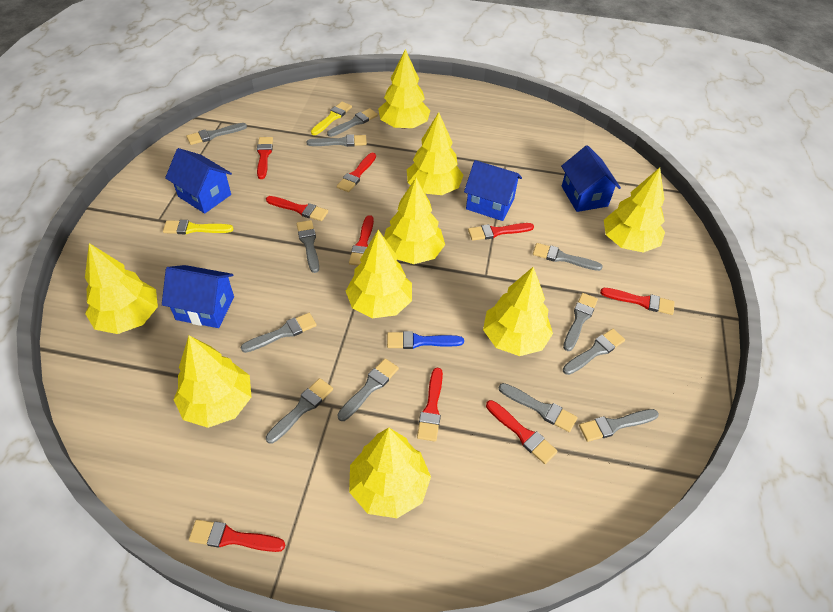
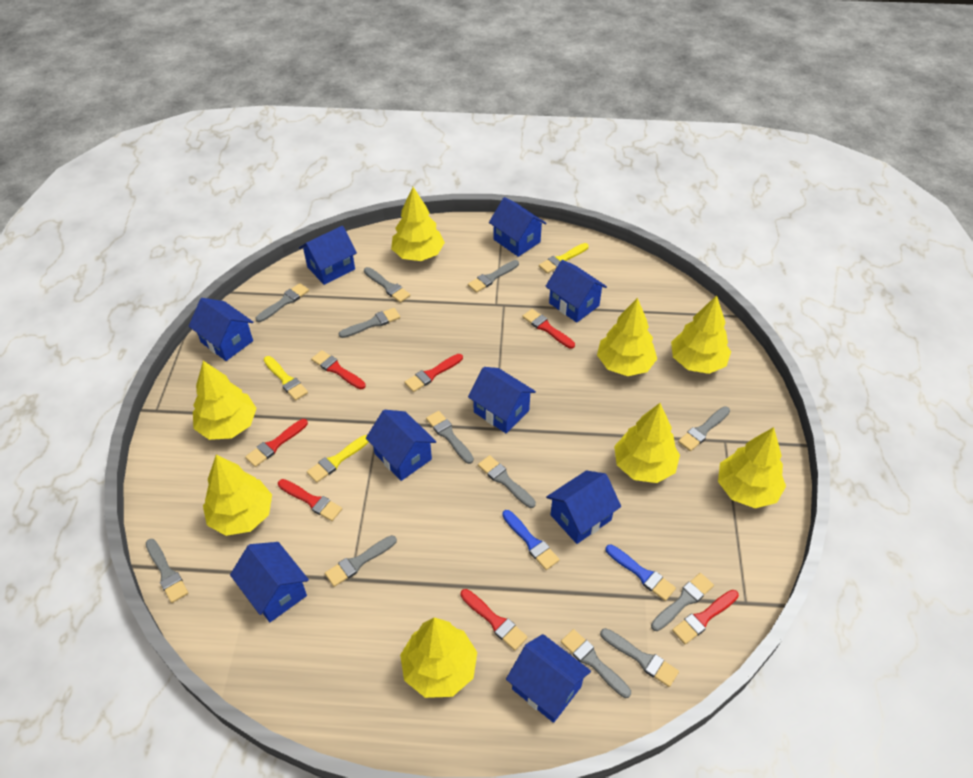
blue brush: 1 -> 2
blue house: 4 -> 9
red brush: 9 -> 7
yellow brush: 2 -> 3
yellow tree: 9 -> 8

